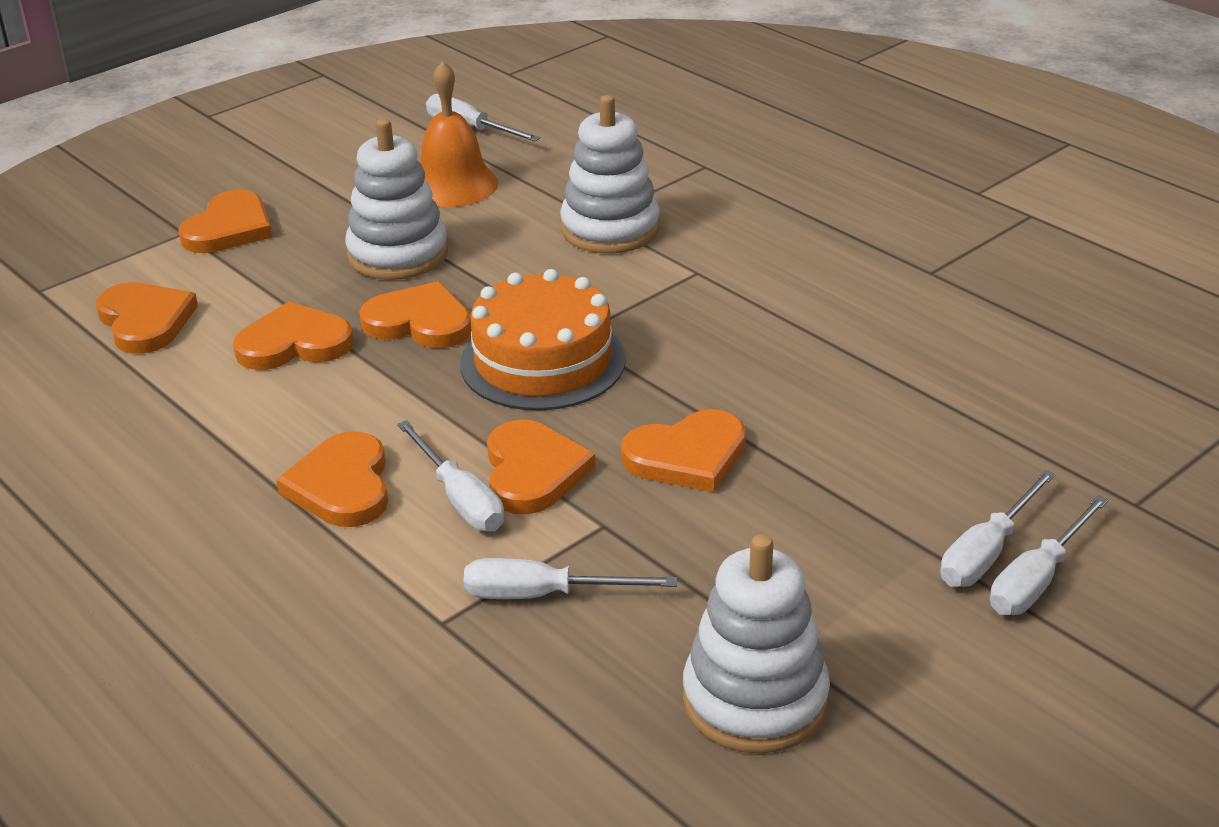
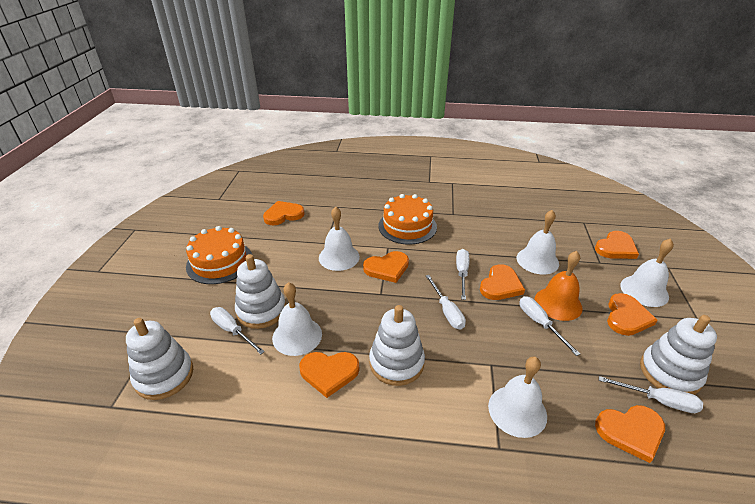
orange cake: 1 -> 2
white bell: 0 -> 5
white stacking toy: 3 -> 4

